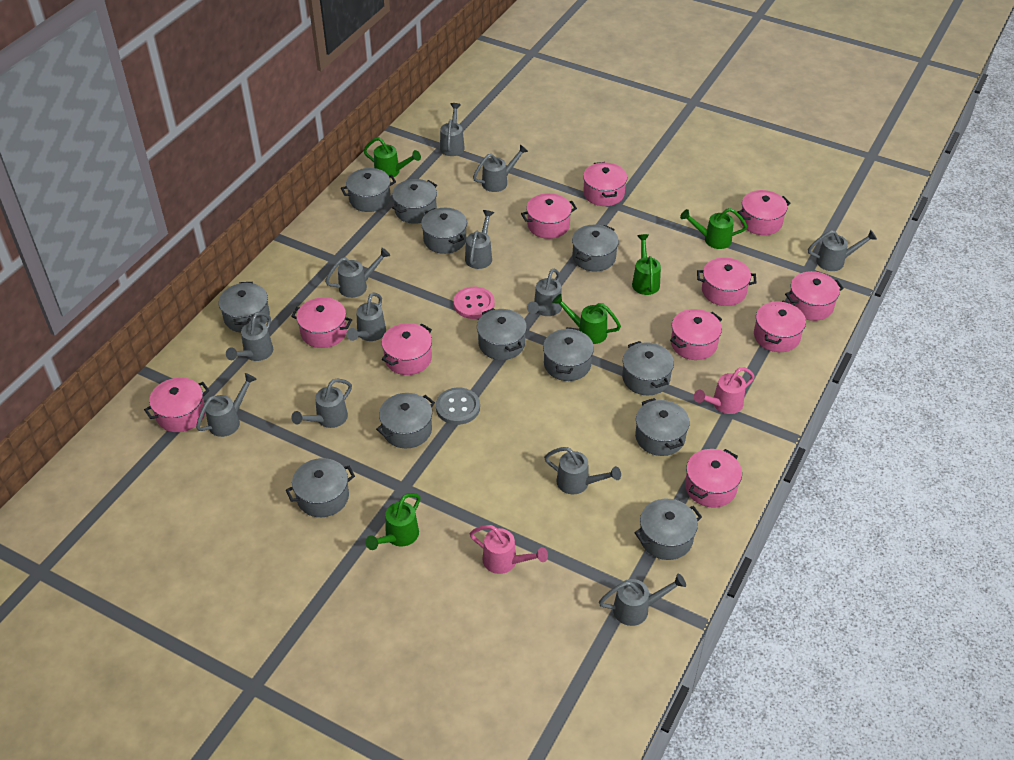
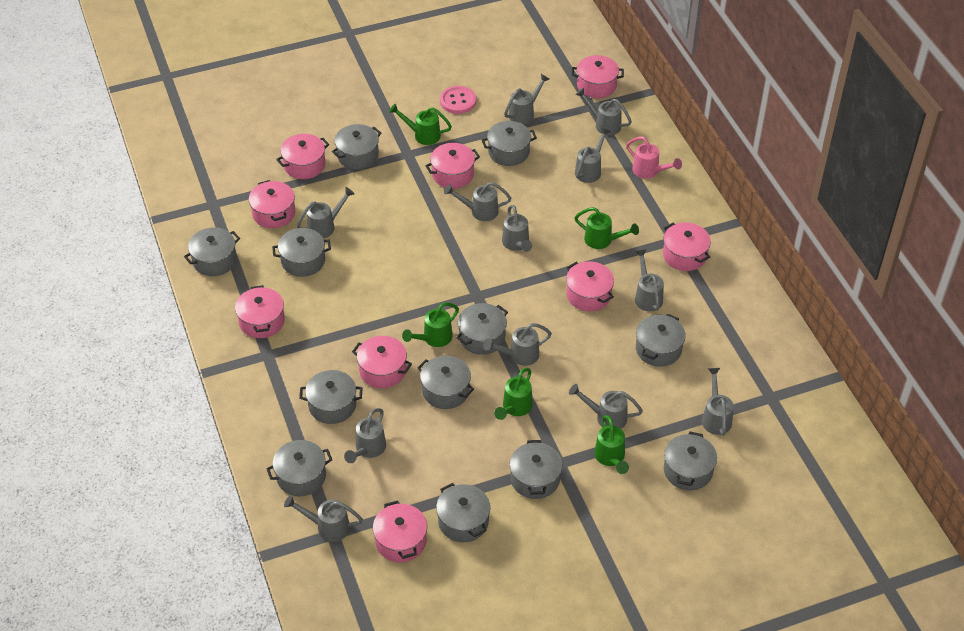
grey button: 1 -> 0
pink pot: 11 -> 9
pink watering can: 2 -> 1

